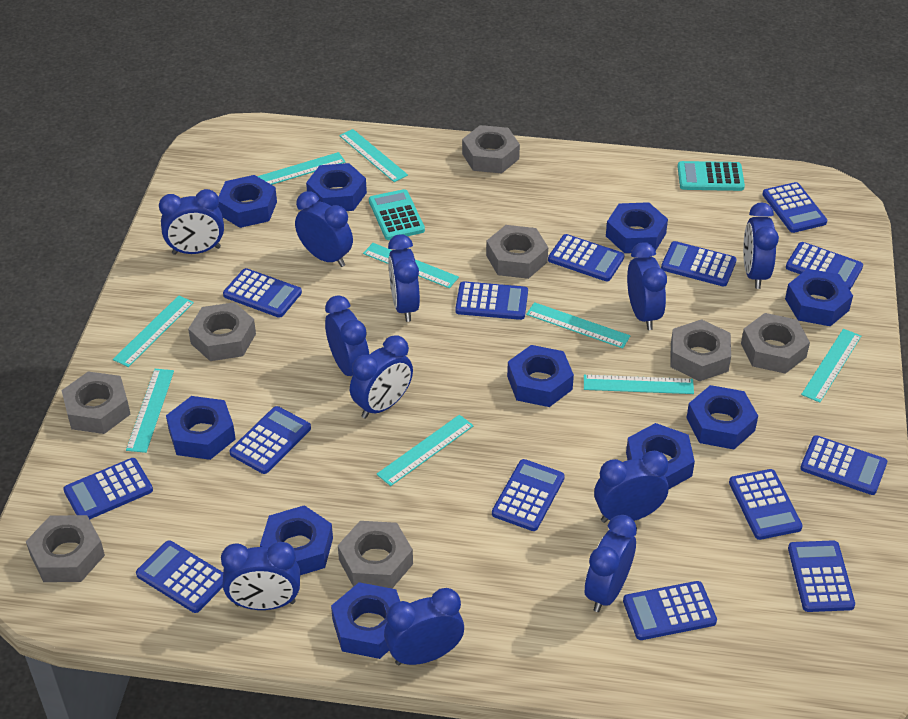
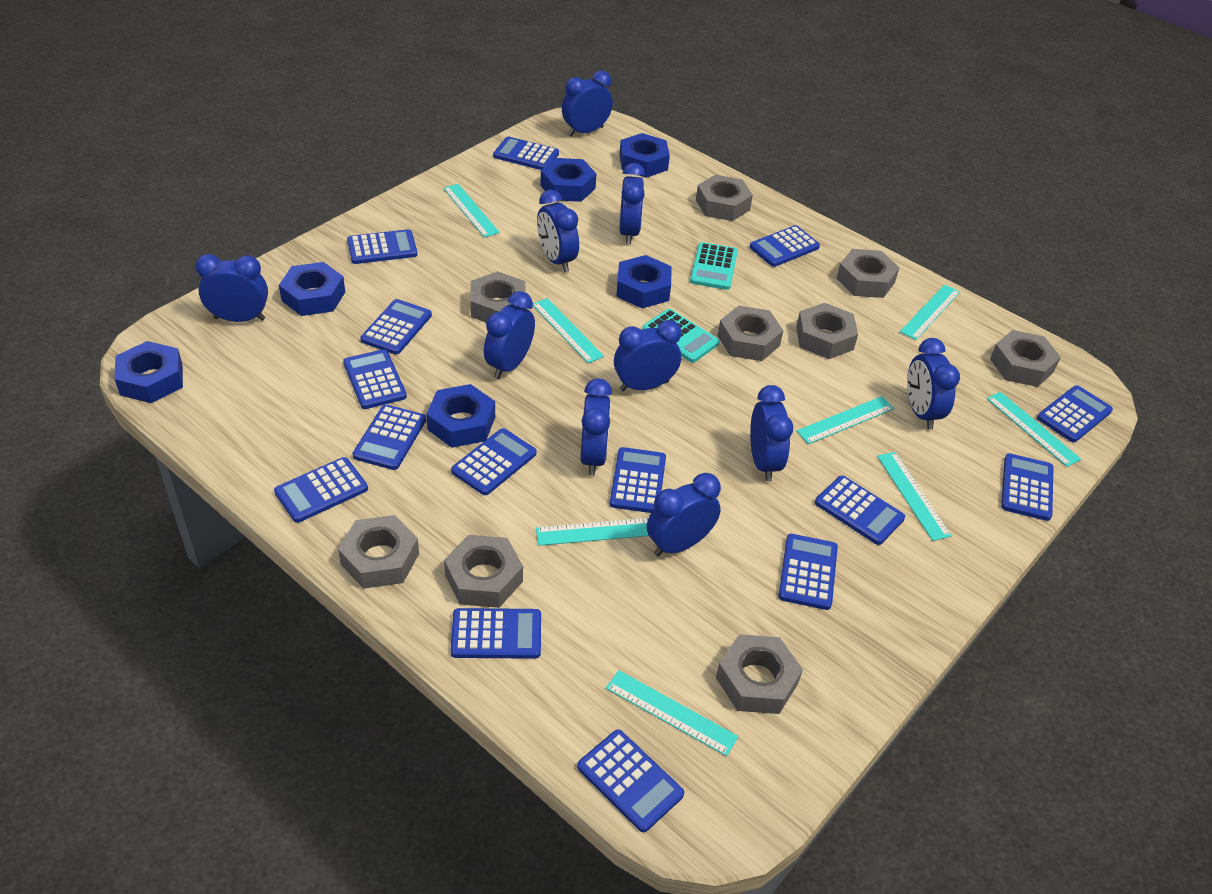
blue calculator: 14 -> 15
blue clock: 11 -> 10
blue nut: 10 -> 6
grey nut: 8 -> 9
turquoise ruler: 9 -> 8

